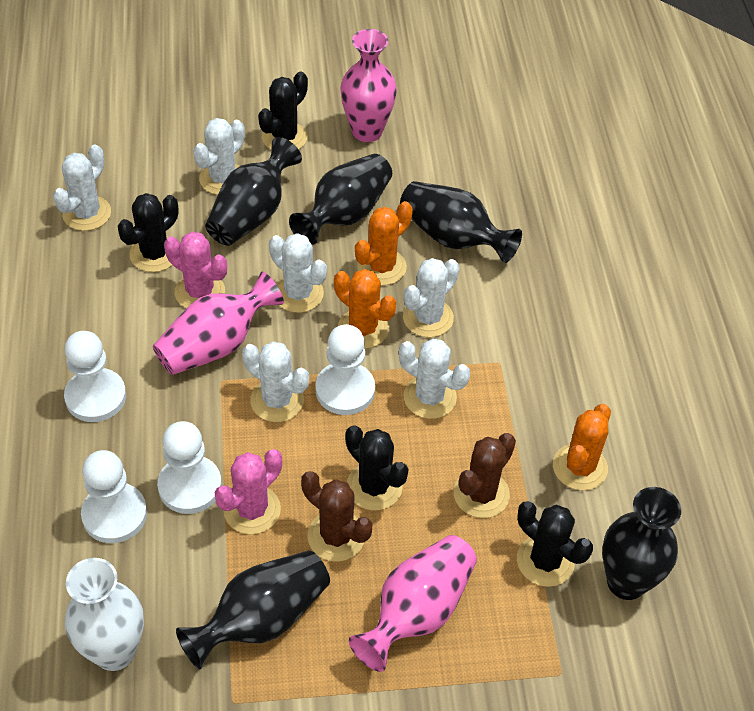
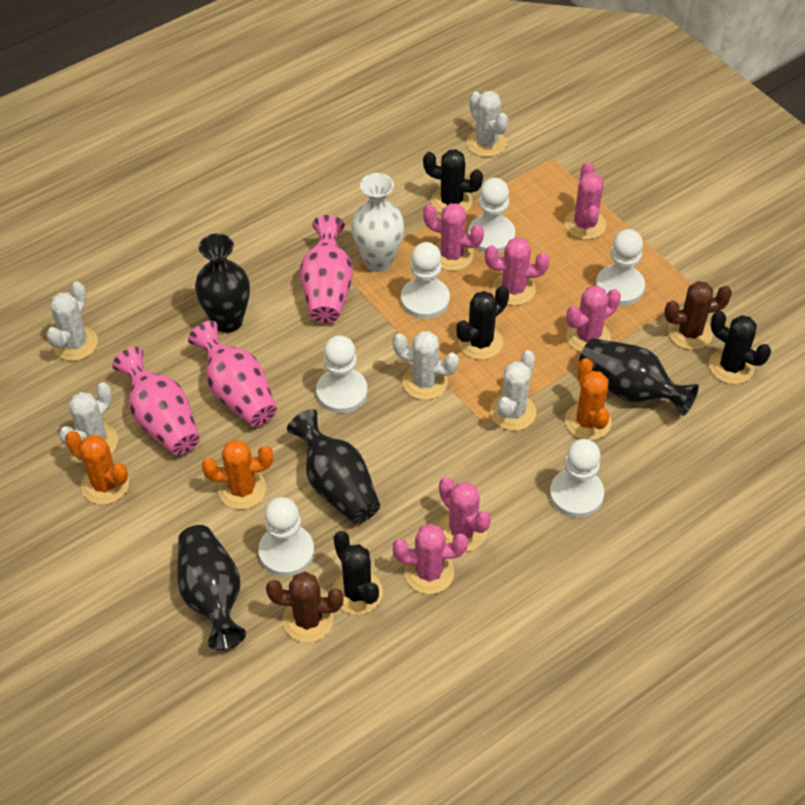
black vase: 5 -> 4
pink cactus: 2 -> 6
white cactus: 6 -> 5
white pawn: 4 -> 6

